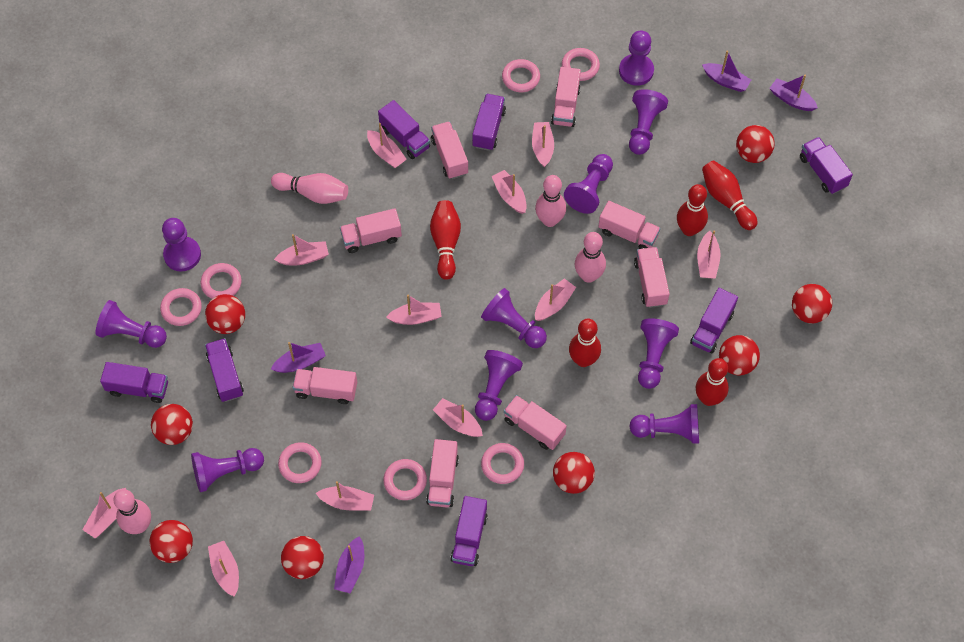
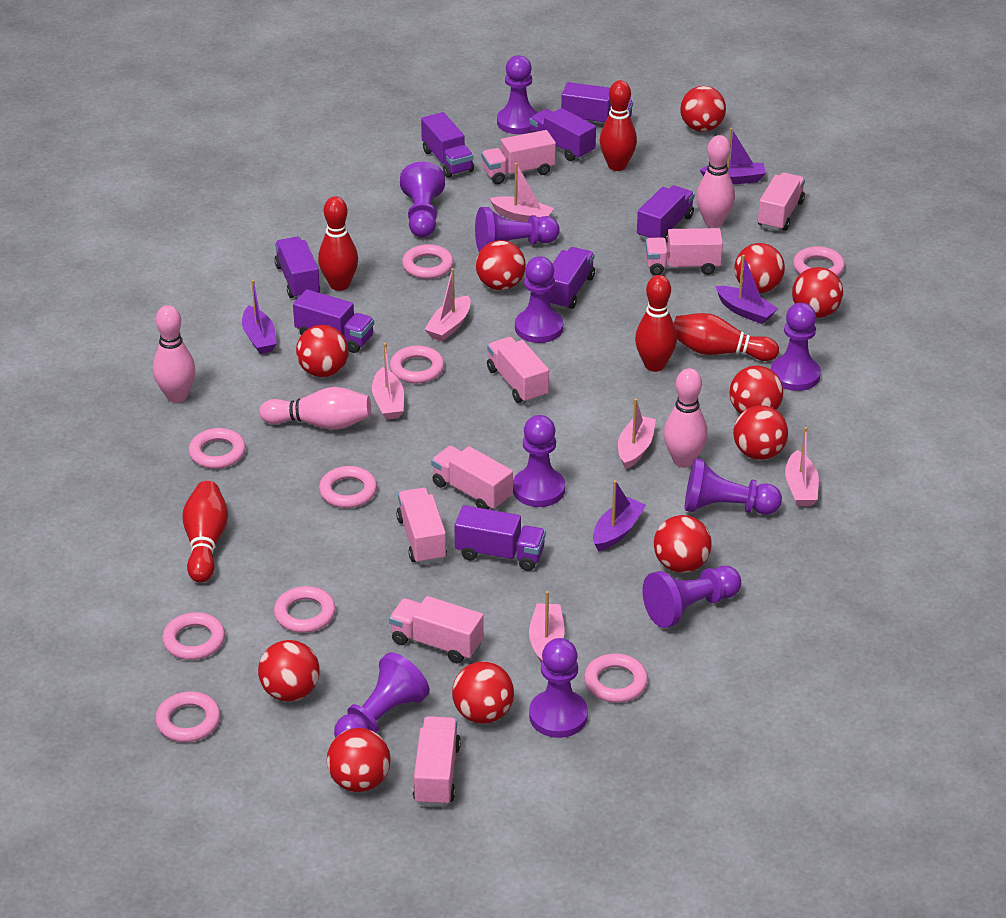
pink boat: 11 -> 6
pink ring: 7 -> 9
purple truck: 7 -> 8
red ball: 8 -> 11

